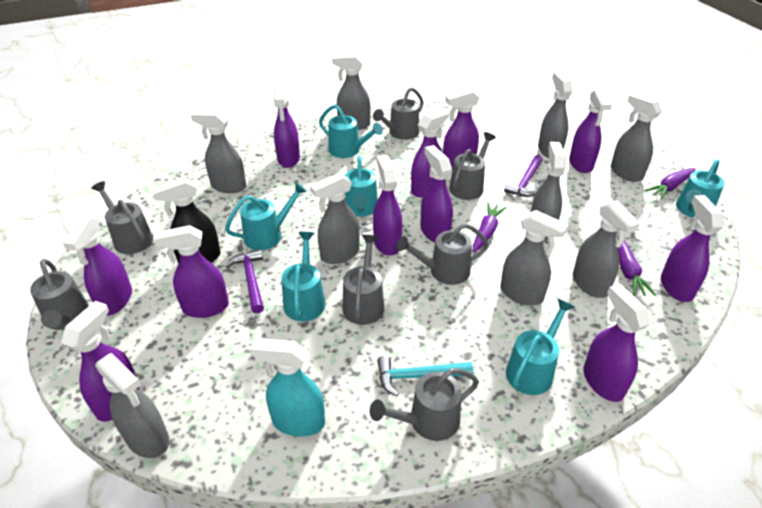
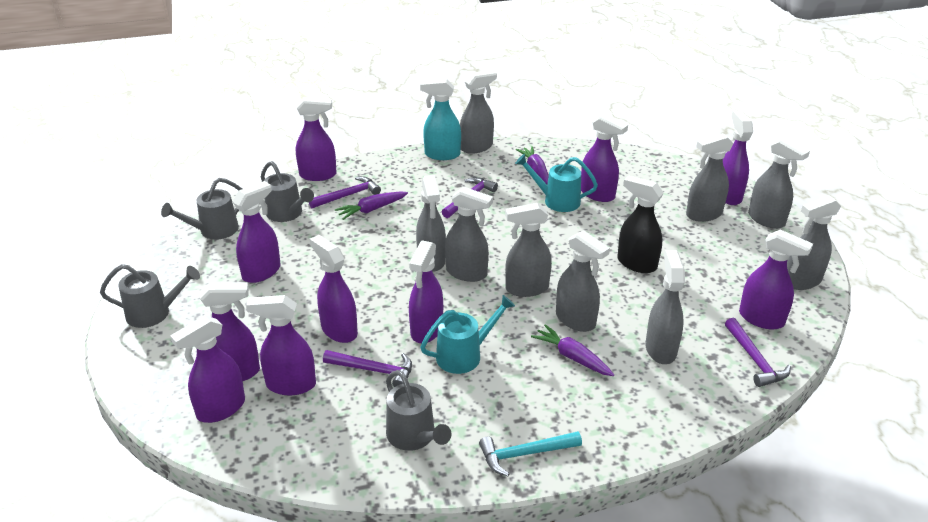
grey watering can: 7 -> 4
purple hammer: 2 -> 4
purple spray bottle: 11 -> 10
turquoise watering can: 6 -> 2

